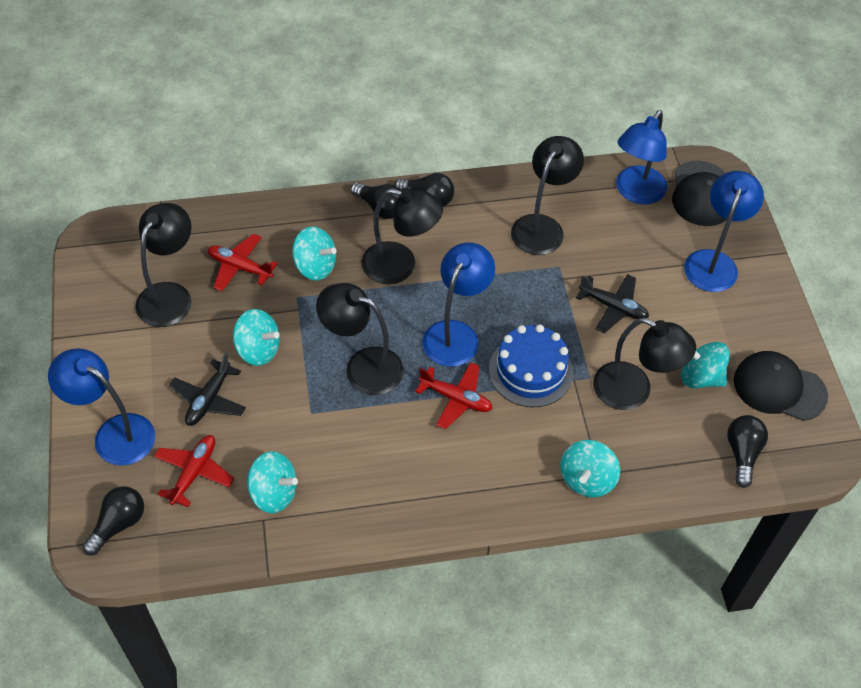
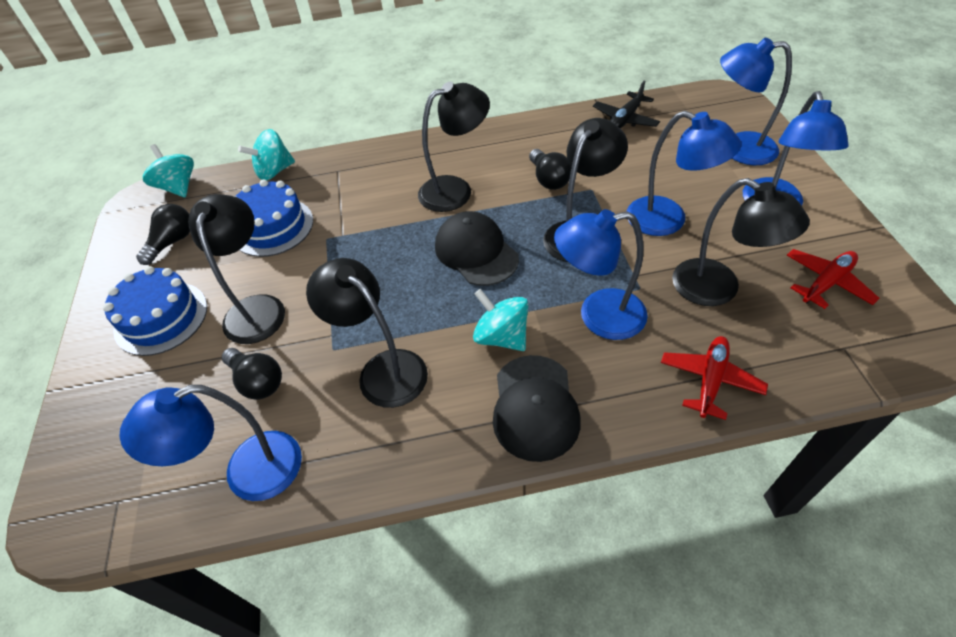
black light bulb: 4 -> 3
black plane: 2 -> 1
blue cake: 1 -> 2
blue lamp: 4 -> 5
red plane: 3 -> 2
turquoise spinning top: 5 -> 3

